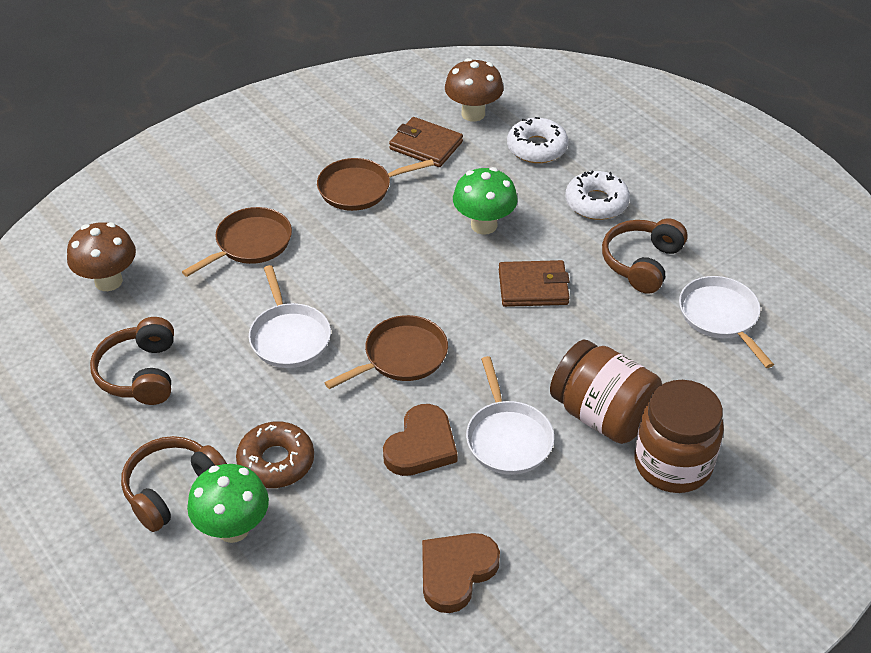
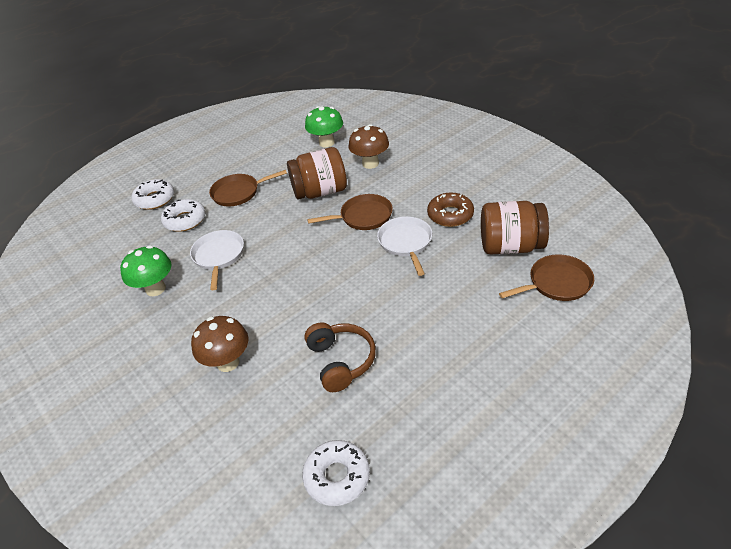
brown headphones: 3 -> 1
brown heart: 2 -> 0
brown wallet: 2 -> 0
white donut: 2 -> 3
white pan: 3 -> 2

